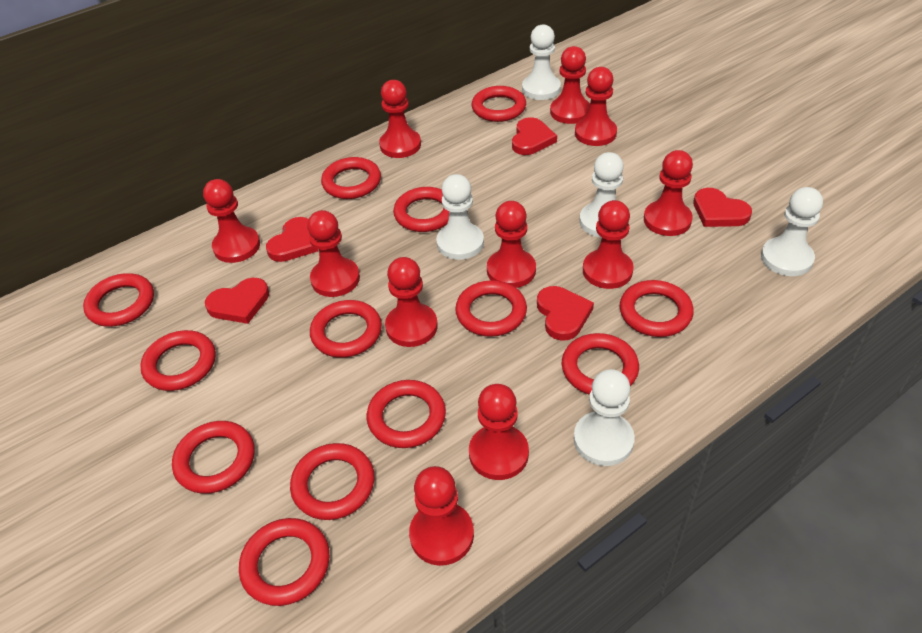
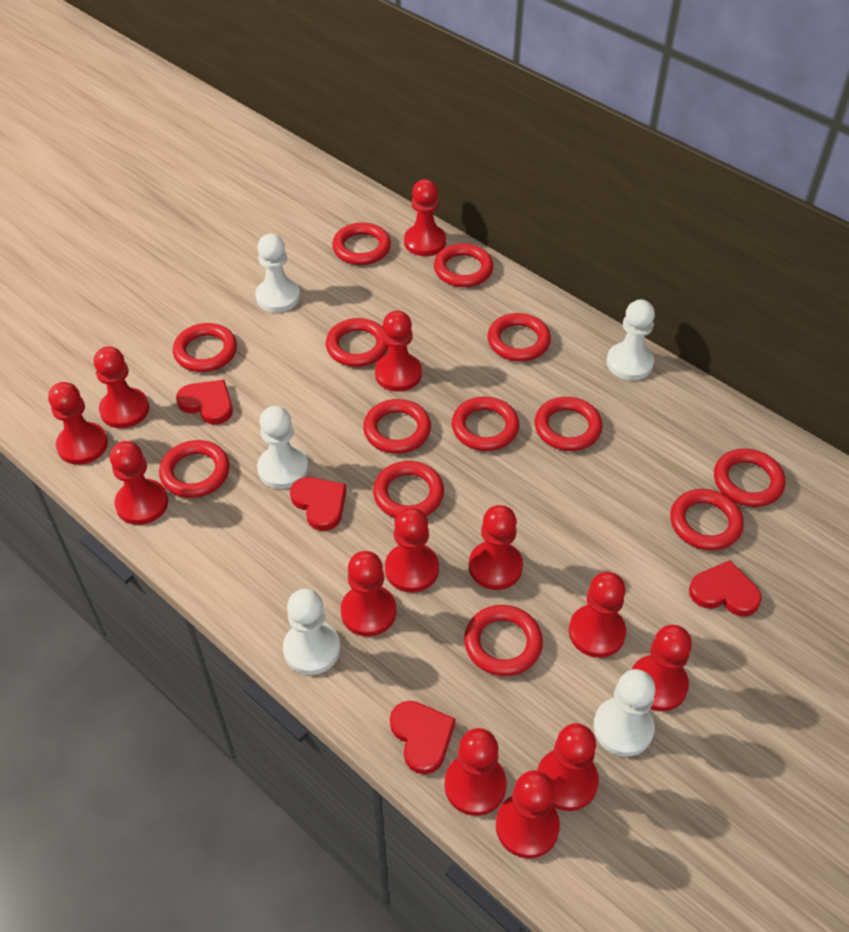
red heart: 5 -> 4
red pawn: 11 -> 13

